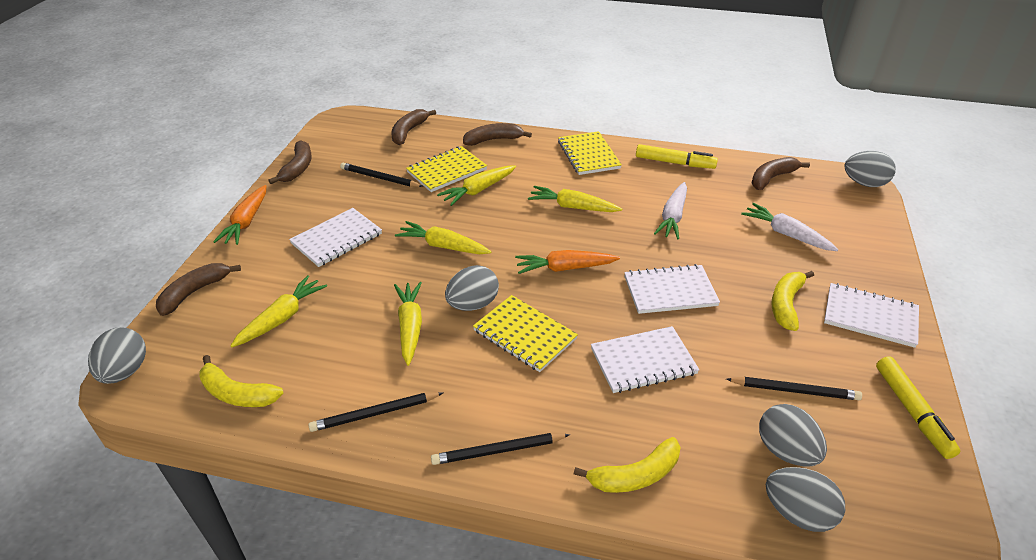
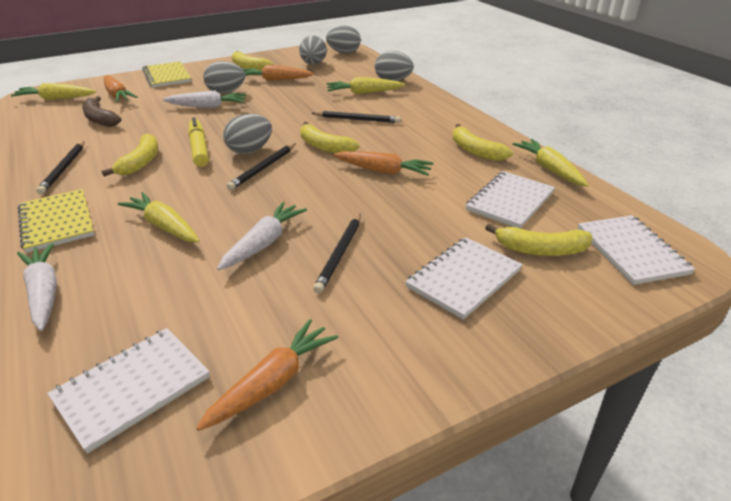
brown banana: 5 -> 1
orange carrot: 2 -> 4
white carrot: 2 -> 3
yellow banana: 3 -> 5
yellow carrot: 5 -> 4
yellow marker: 2 -> 1
yellow notebook: 3 -> 2

